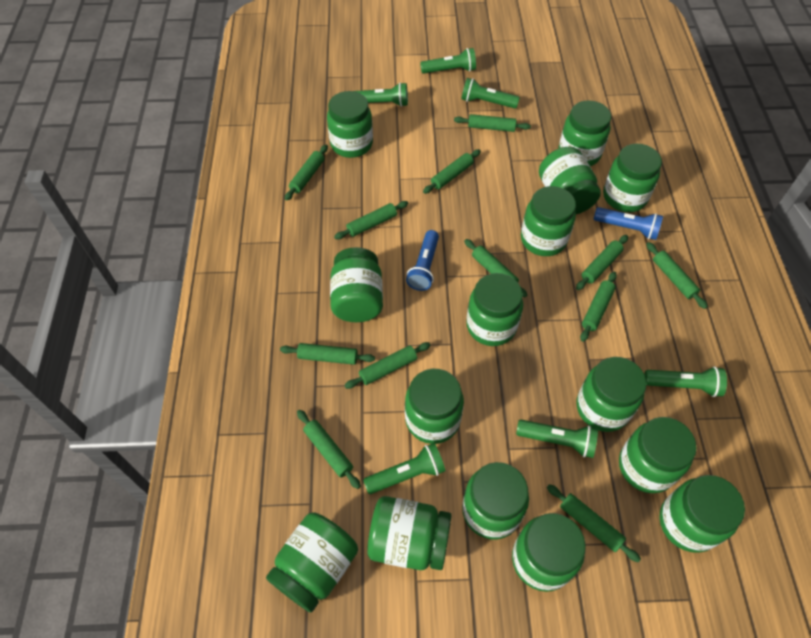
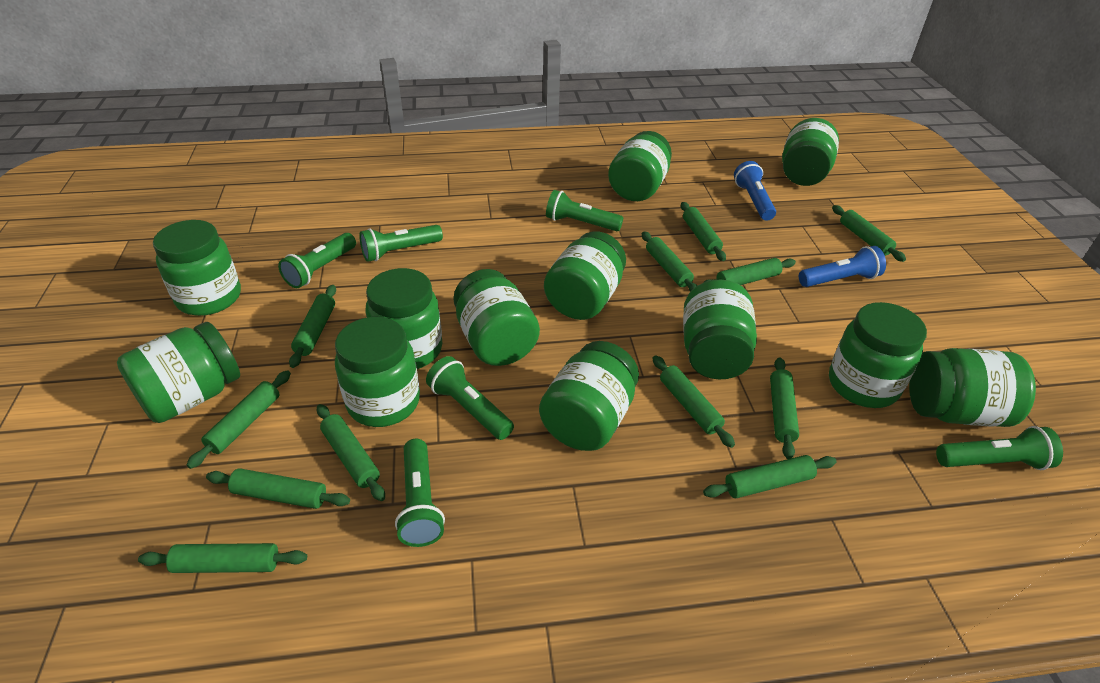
green jar: 15 -> 12

